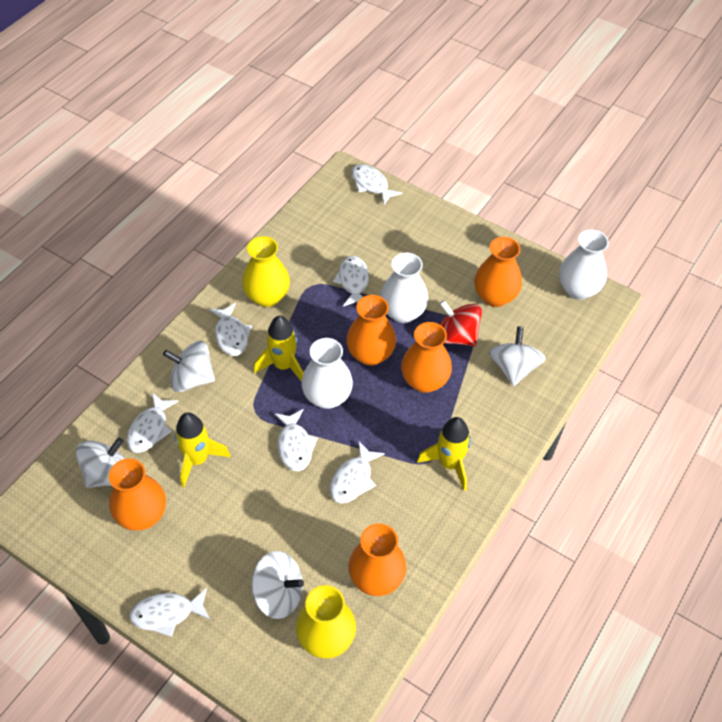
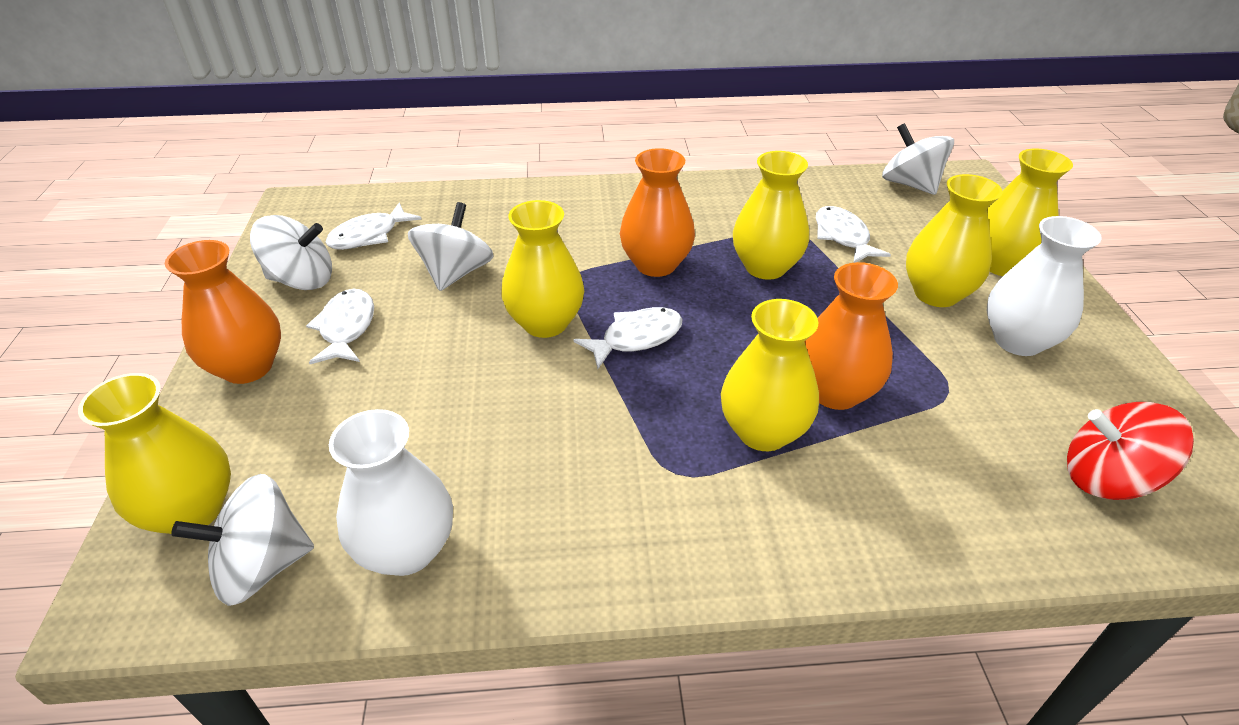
orange vase: 5 -> 3
white fish: 7 -> 4
white vase: 3 -> 2
yellow rocket: 3 -> 0
yellow vase: 2 -> 6

